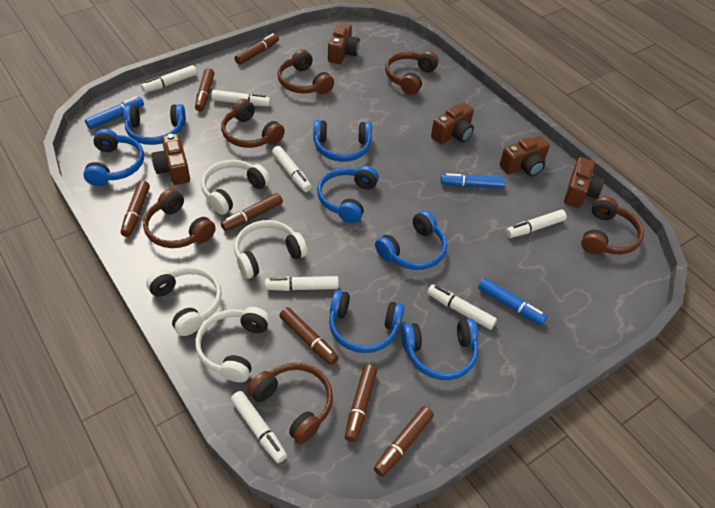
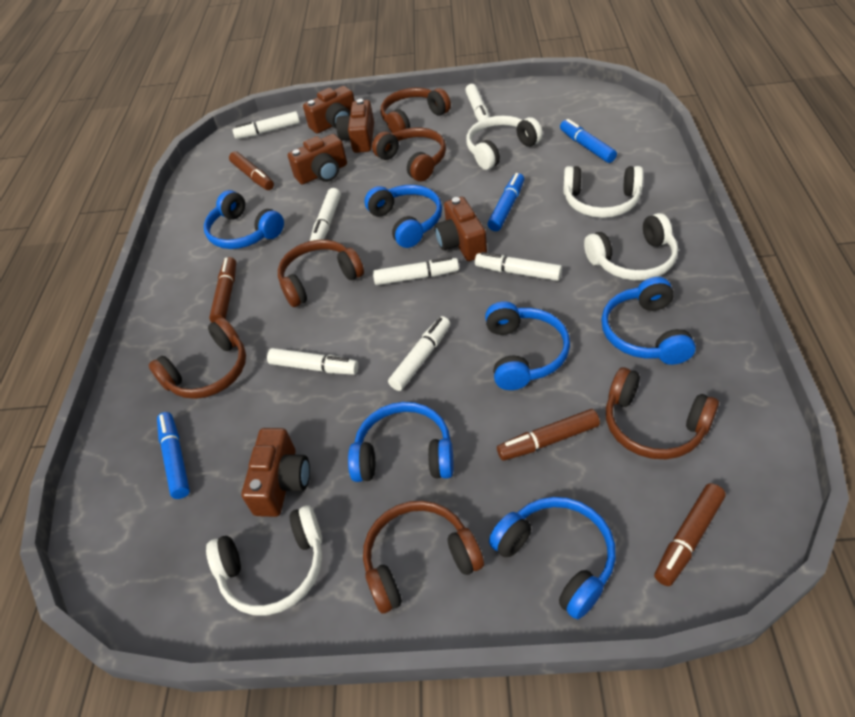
blue headphones: 7 -> 6
brown marker: 7 -> 4

